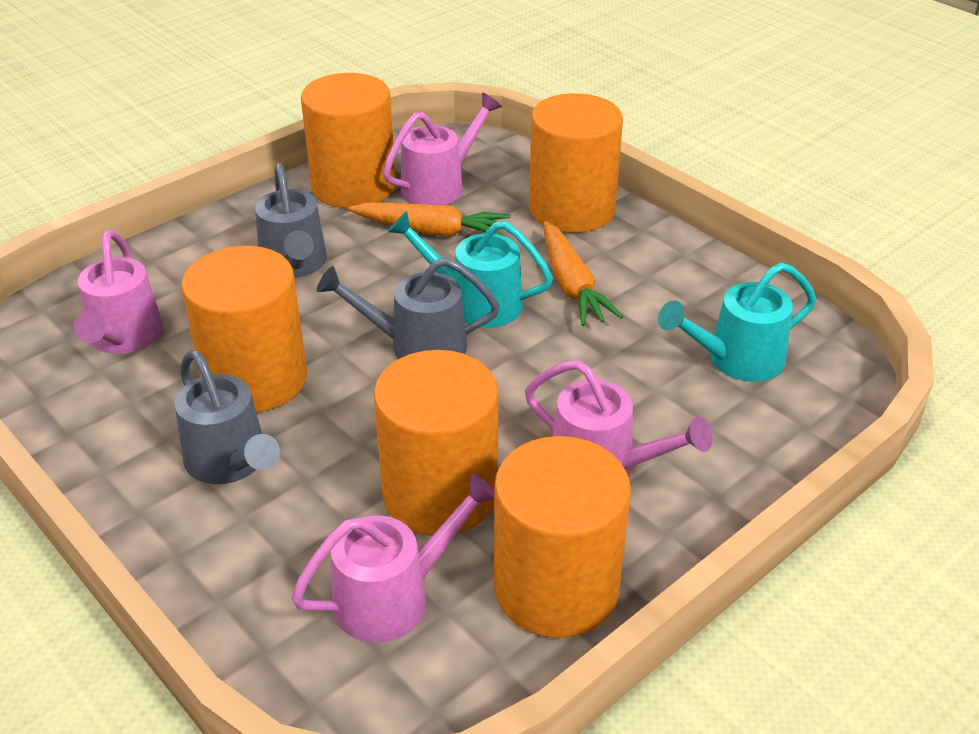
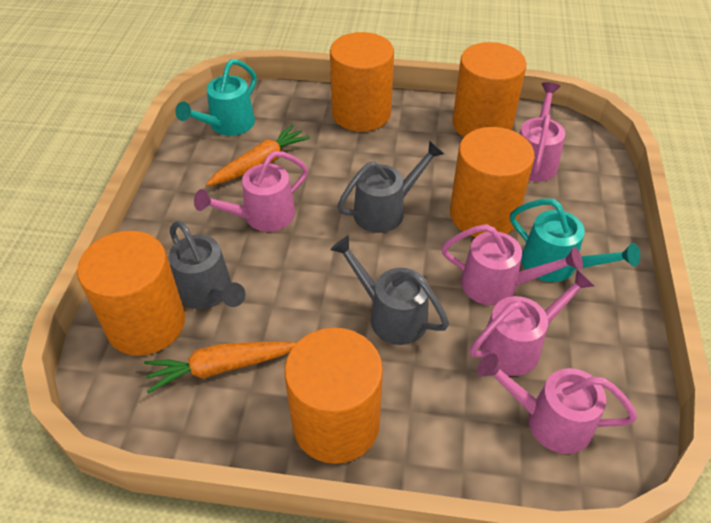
pink watering can: 4 -> 5

